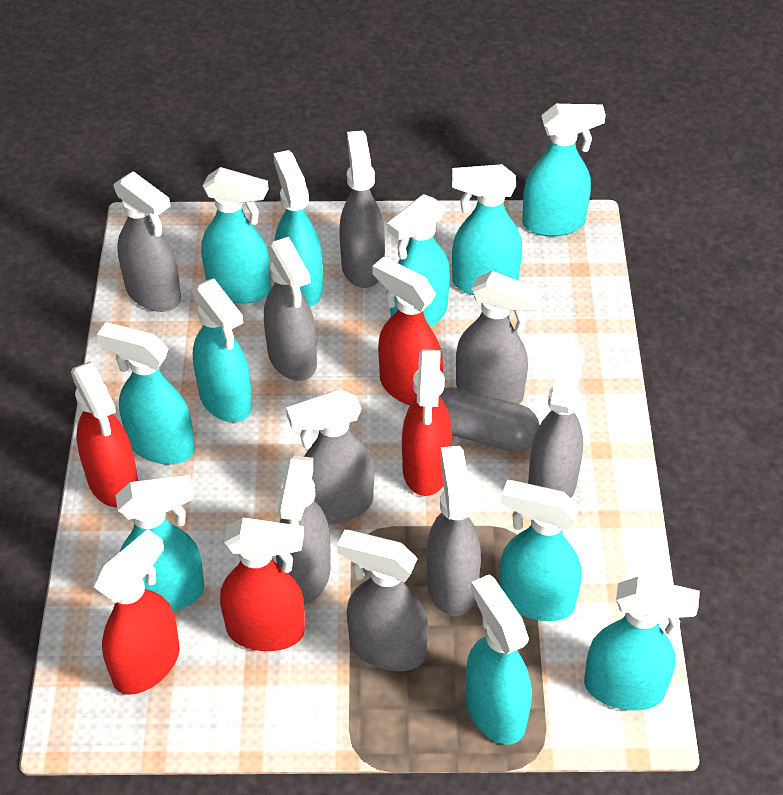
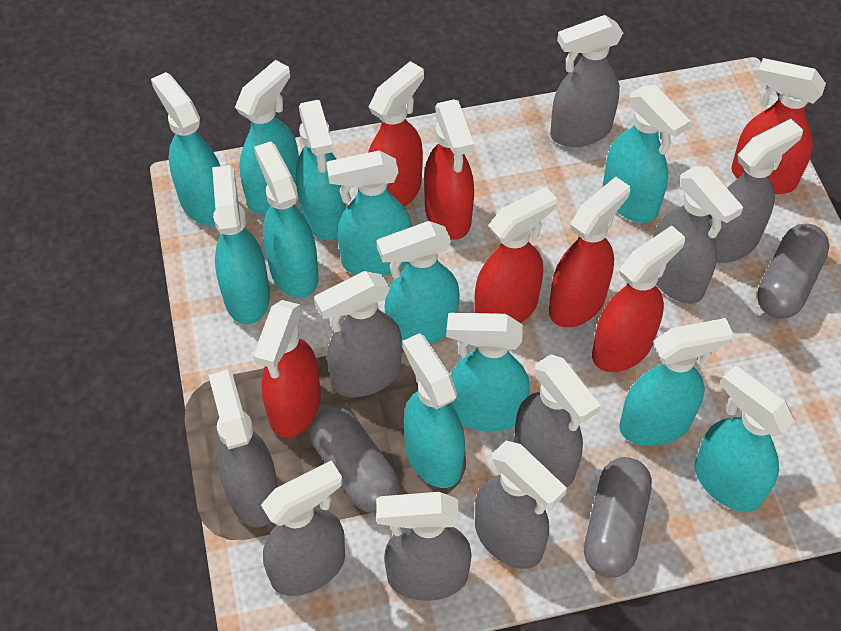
grey capsule: 1 -> 3
red spray bottle: 5 -> 7
turquoise spray bottle: 11 -> 12

